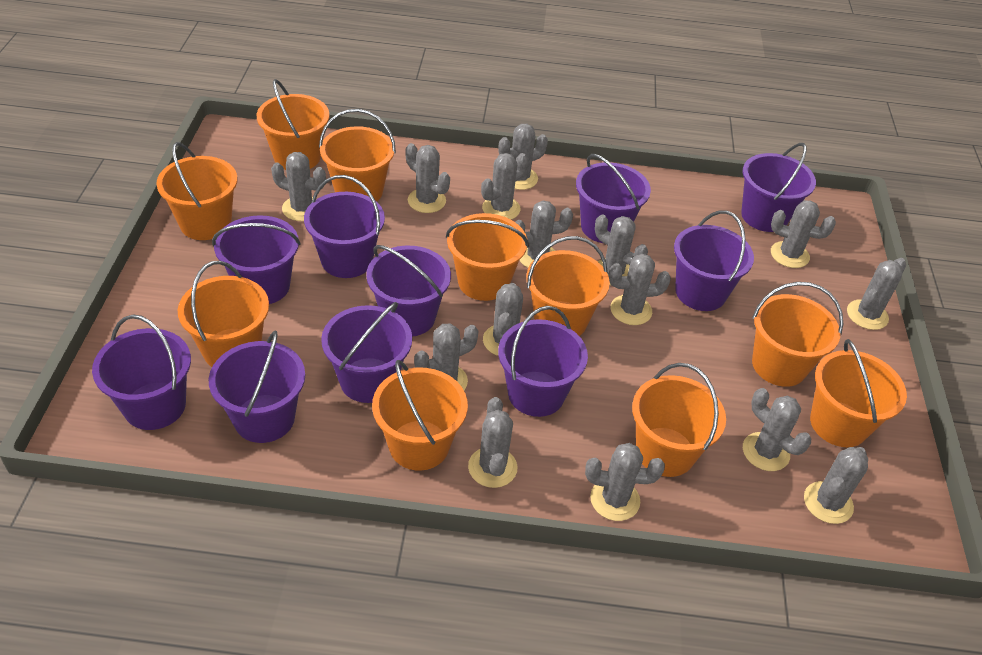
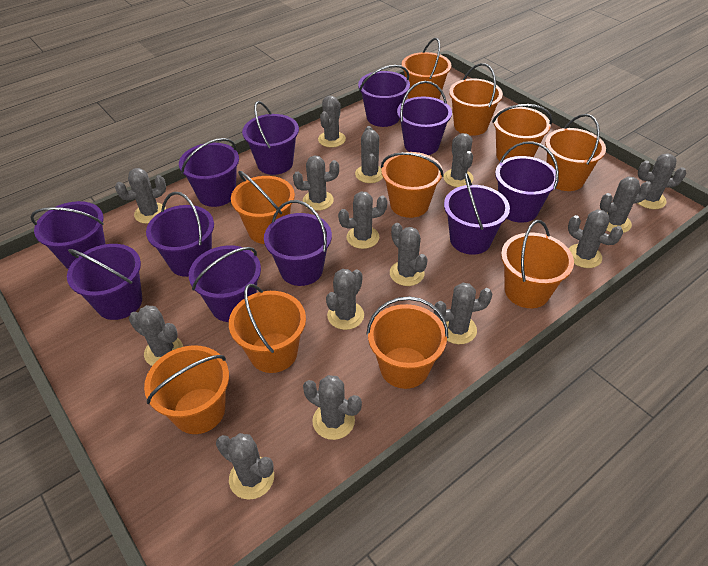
purple bucket: 10 -> 11

